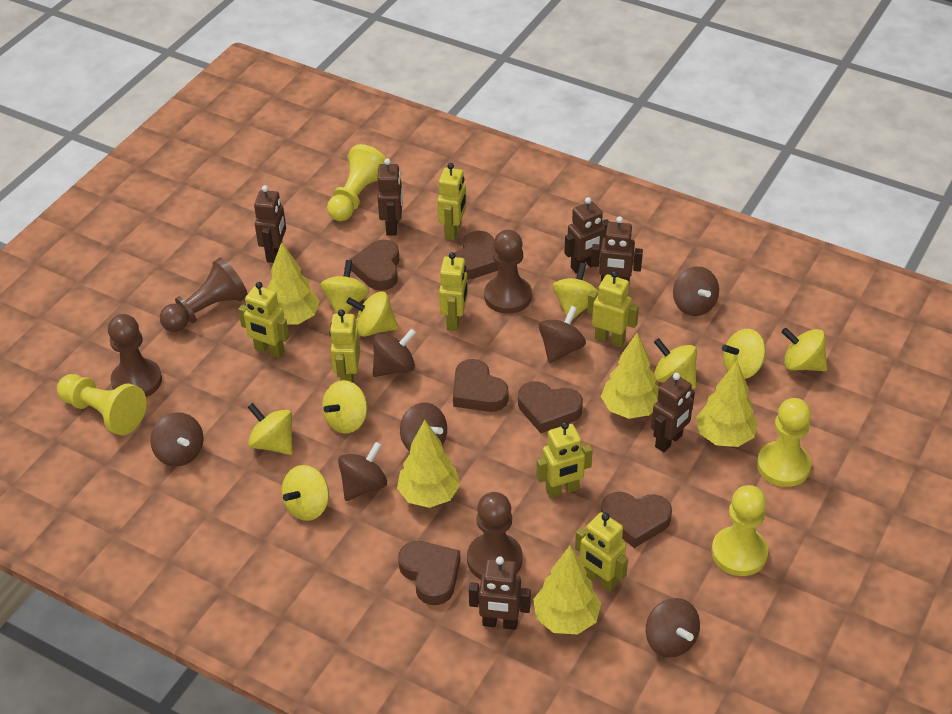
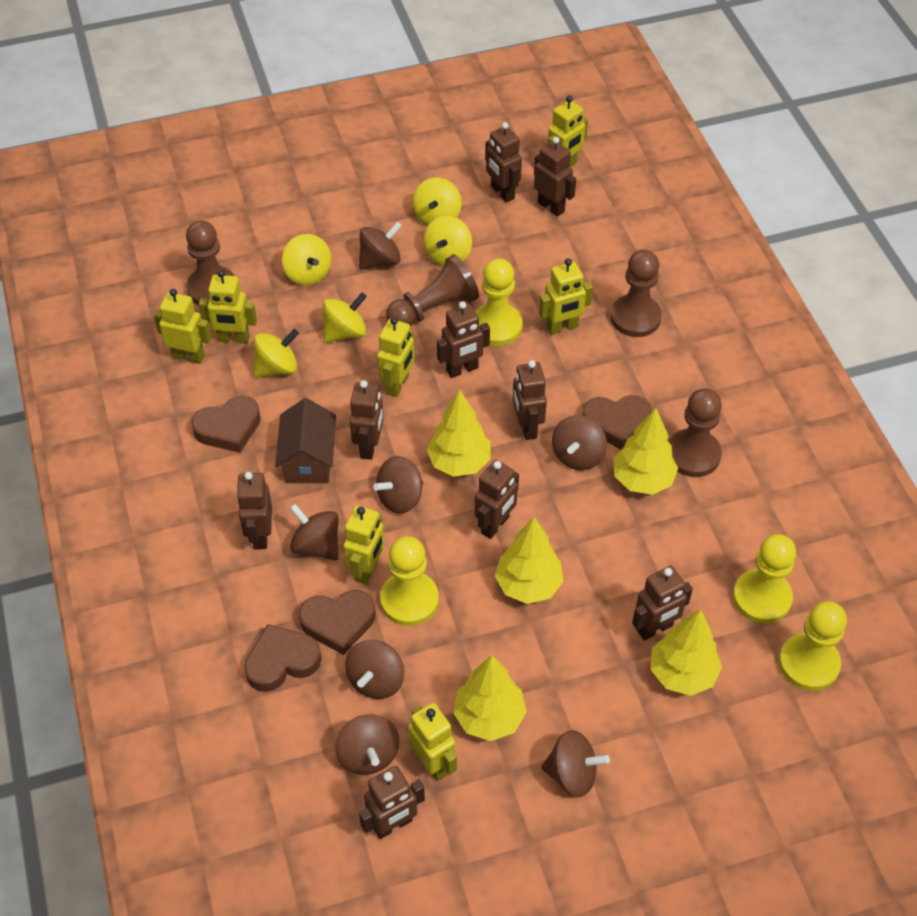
brown heart: 6 -> 4
brown house: 0 -> 1
brown robot: 6 -> 9
yellow spinning top: 9 -> 5

